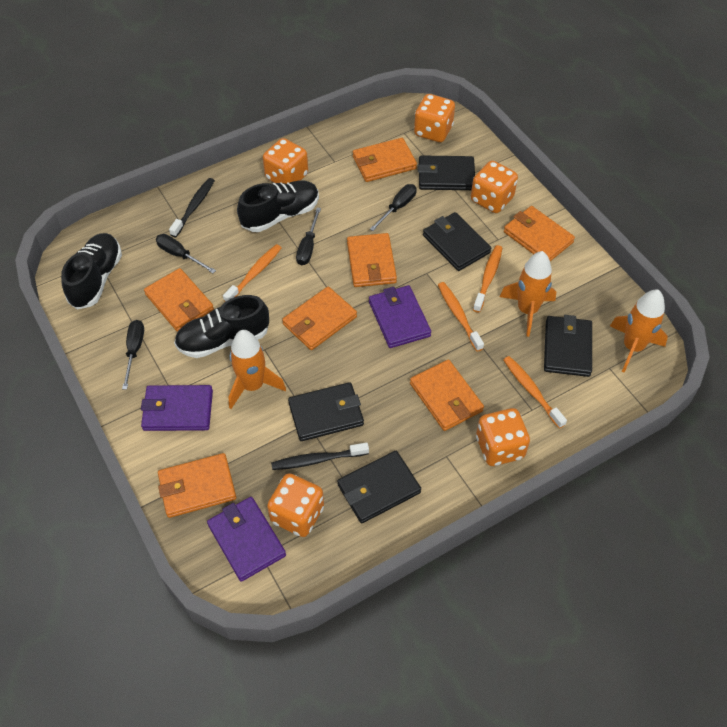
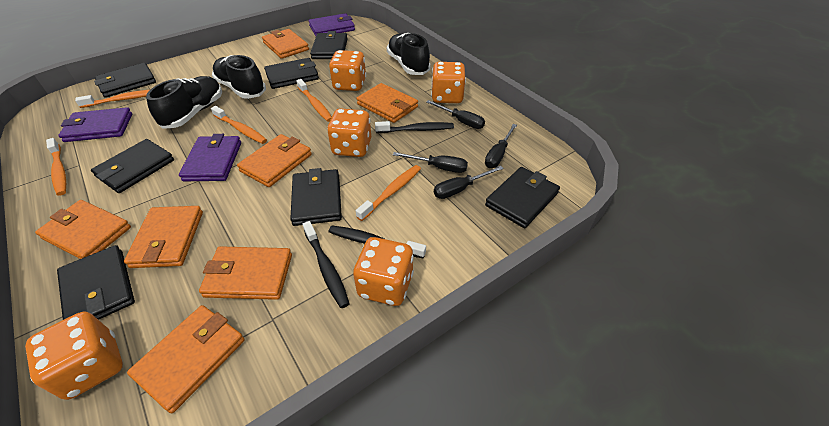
black toothbrush: 2 -> 3
black wallet: 5 -> 7
orange rocket: 3 -> 0
orange toothbrush: 4 -> 5

